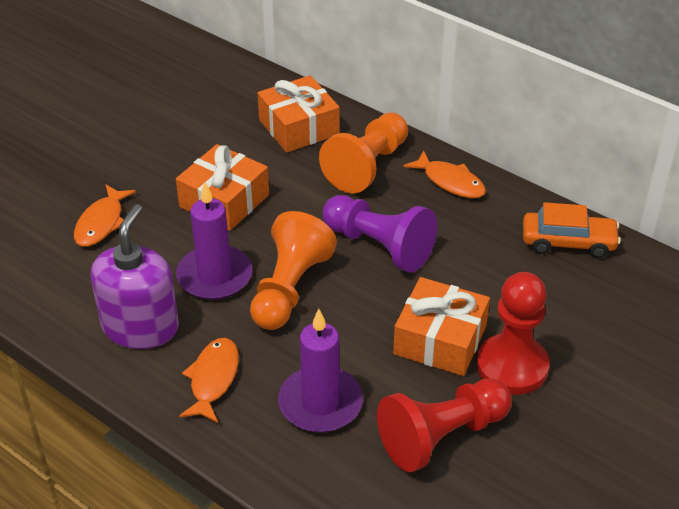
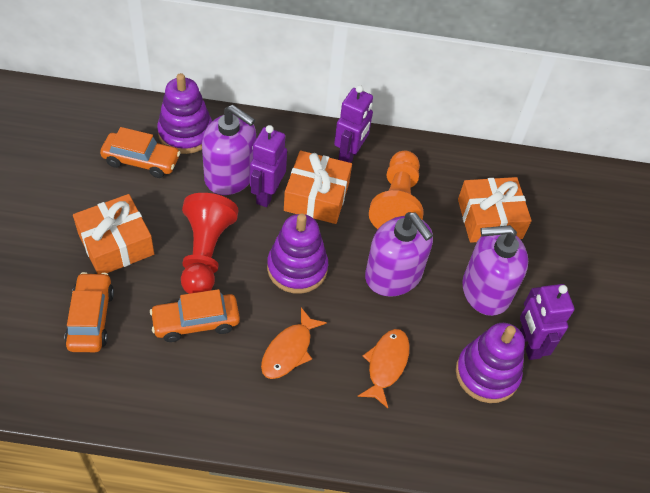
orange car: 1 -> 3
orange fish: 3 -> 2
orange pawn: 2 -> 1
purple candle: 2 -> 0
purple pawn: 1 -> 0
purple robot: 0 -> 3
purple soap dispenser: 1 -> 3
purple stacking toy: 0 -> 3
red pawn: 2 -> 1

